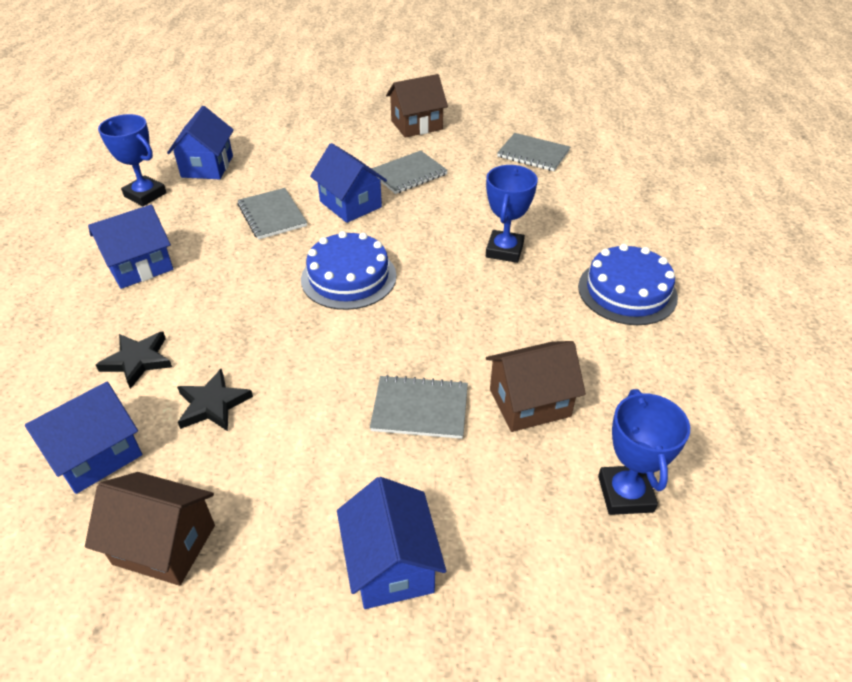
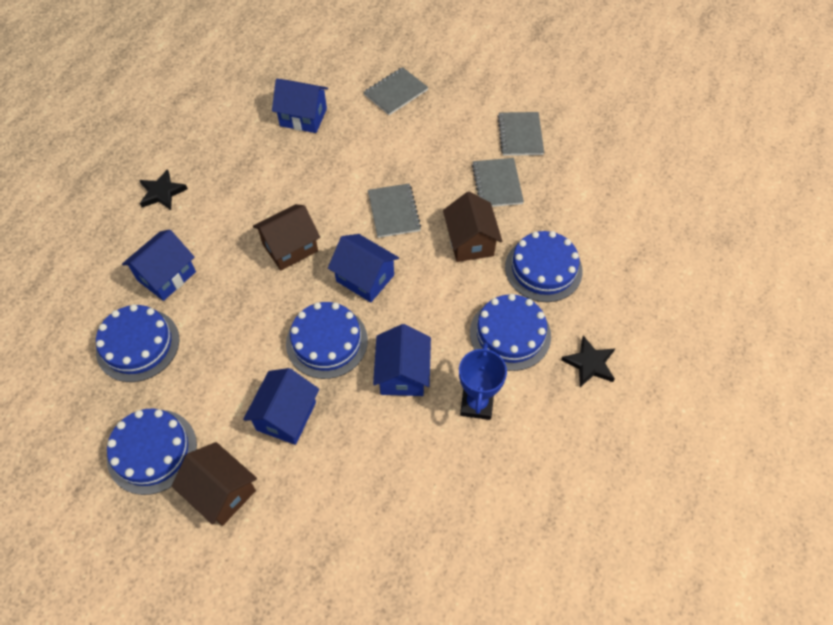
blue cake: 2 -> 5
blue trophy: 3 -> 1

